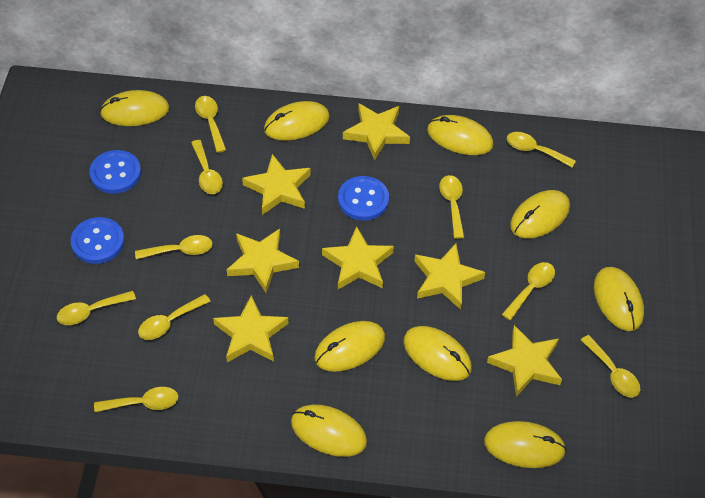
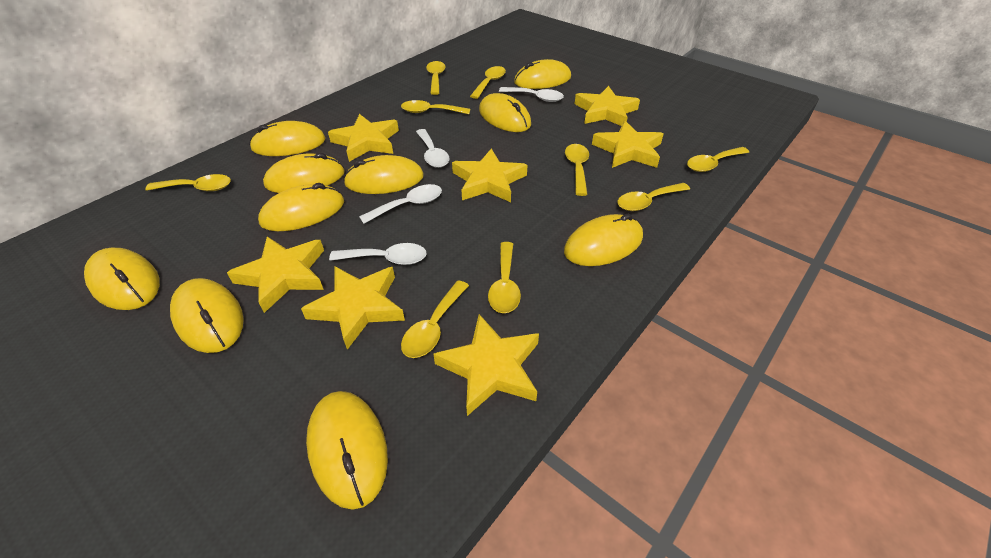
blue button: 3 -> 0
white spoon: 0 -> 4
yellow mouse: 9 -> 10
yellow spoon: 10 -> 9

